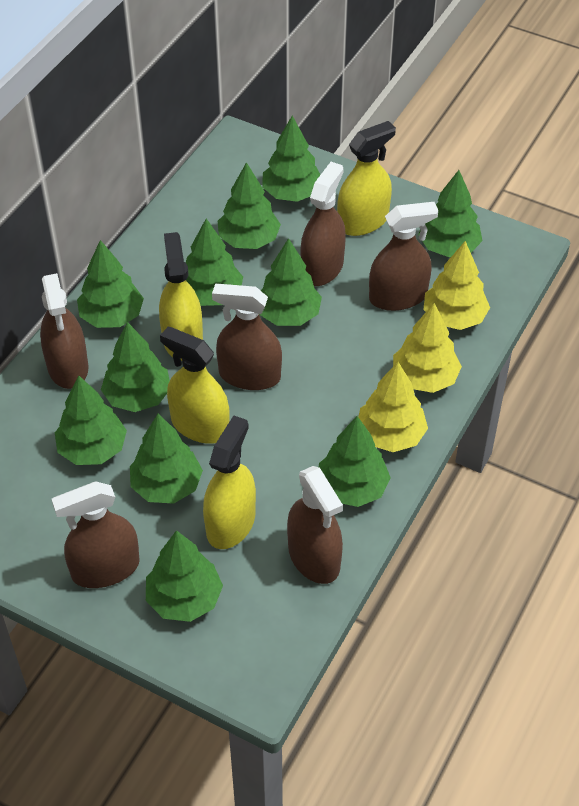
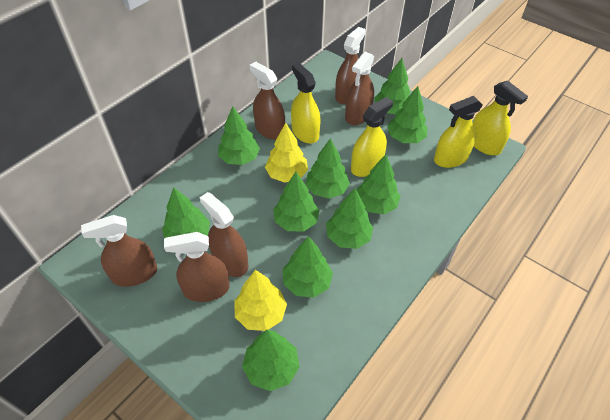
green tree: 11 -> 10
yellow tree: 3 -> 2

